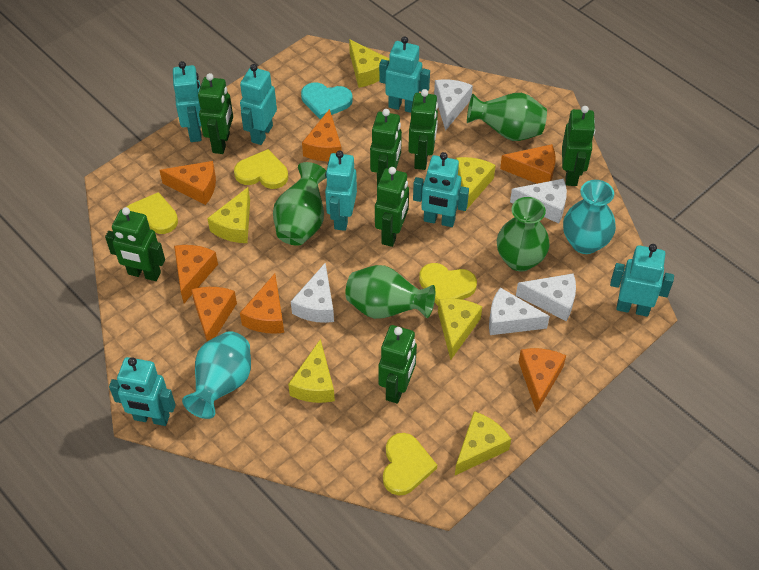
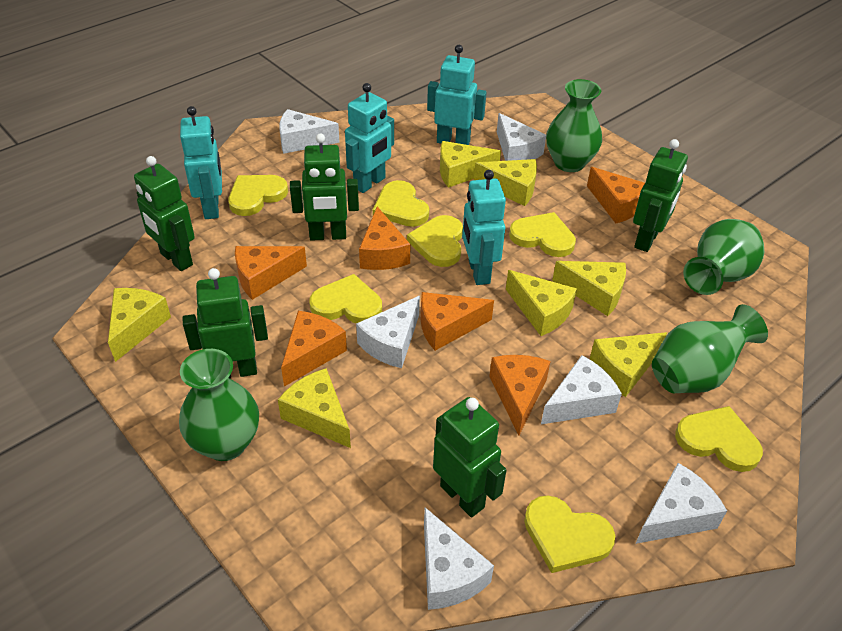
green robot: 7 -> 5
orange cheese: 7 -> 6
turquoise heart: 1 -> 0
turquoise robot: 7 -> 4
turquoise vase: 2 -> 0
white cheese: 5 -> 6
yellow cheese: 6 -> 7
yellow heart: 4 -> 7

